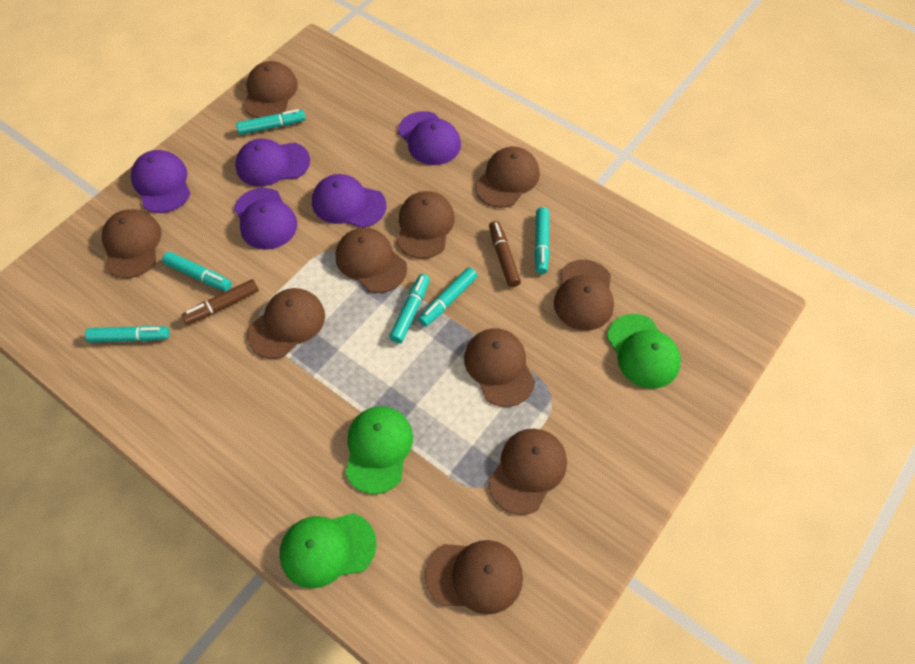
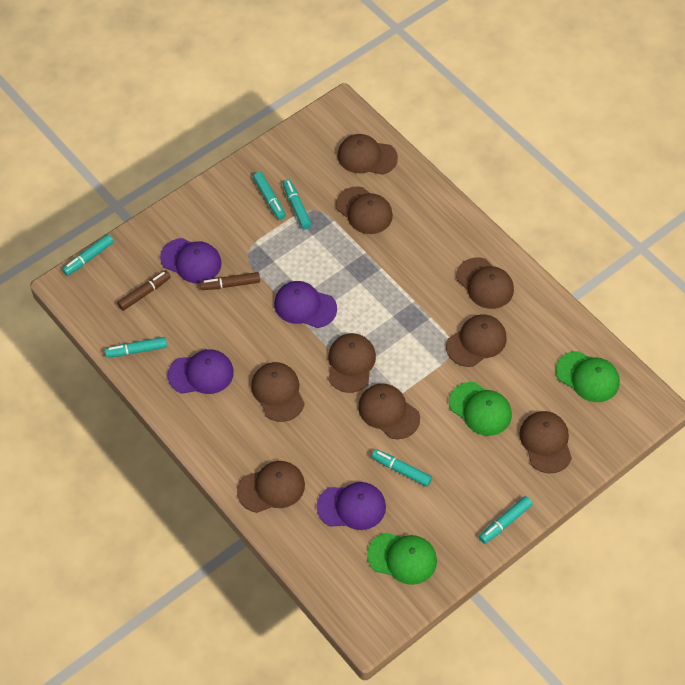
brown cap: 10 -> 9
purple cap: 5 -> 4

